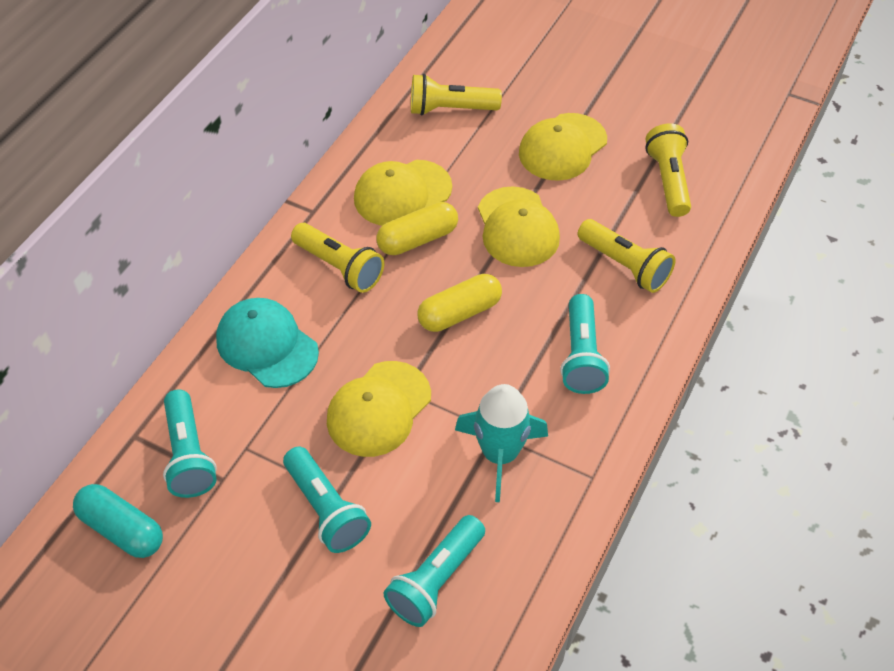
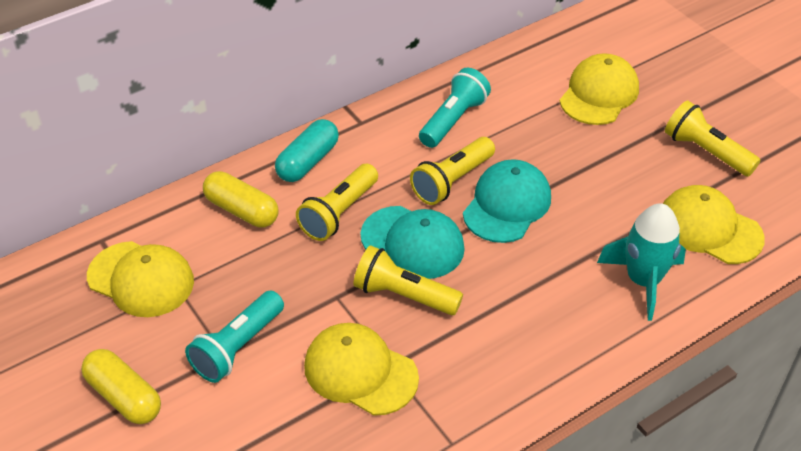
turquoise cap: 1 -> 2
turquoise flashlight: 4 -> 2

